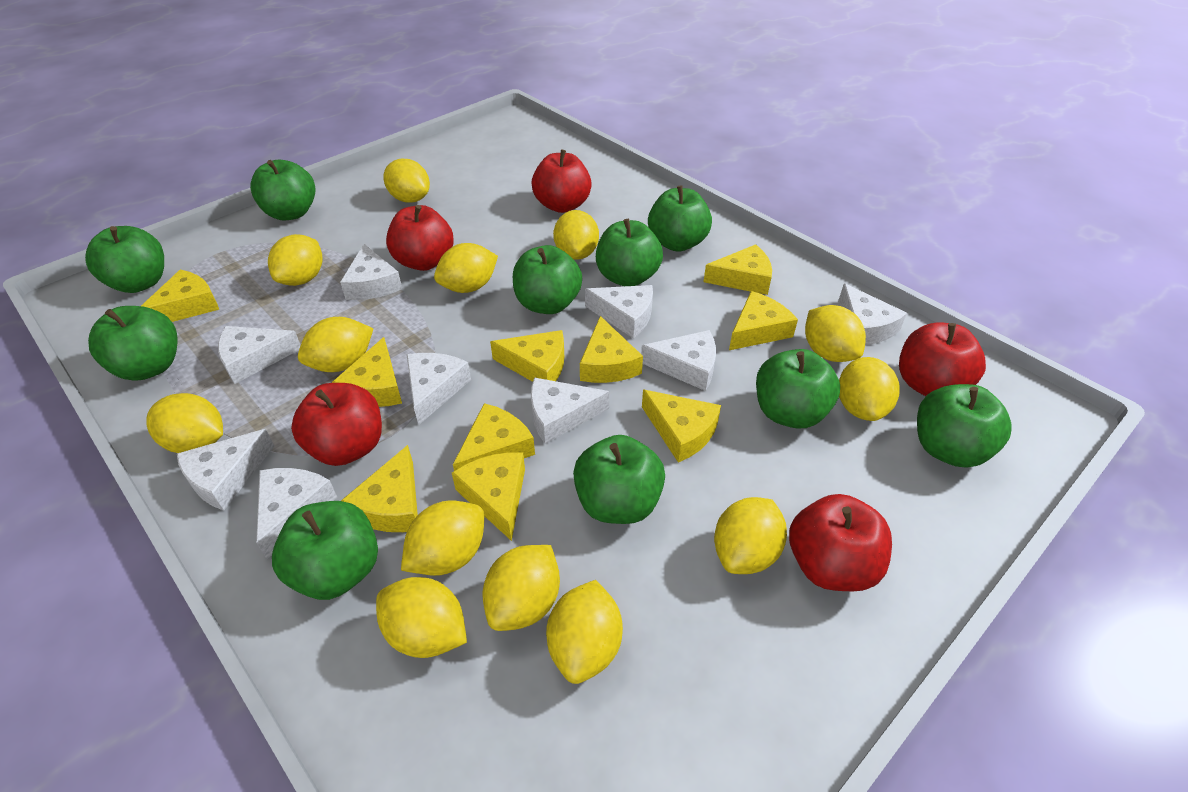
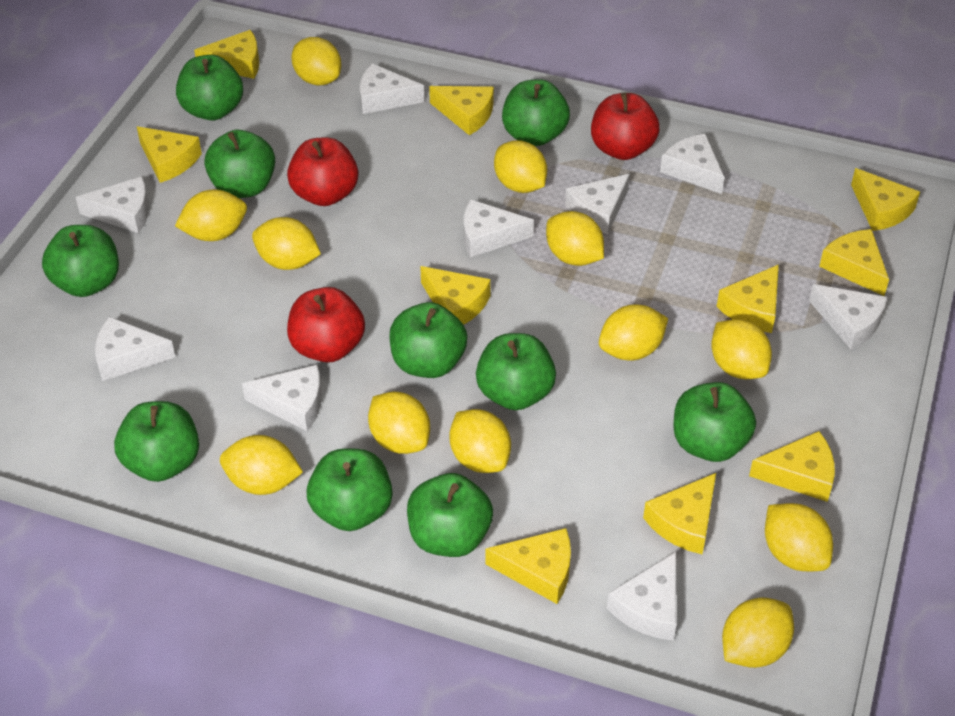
red apple: 5 -> 3
yellow lemon: 13 -> 12

